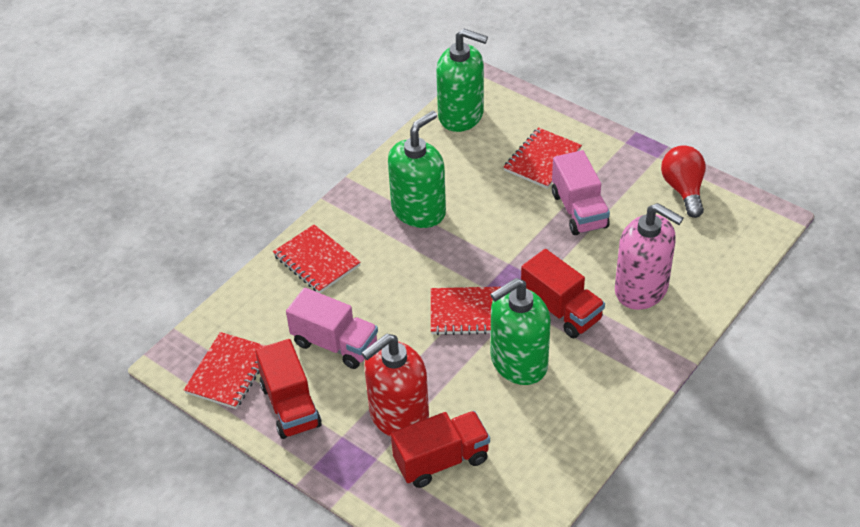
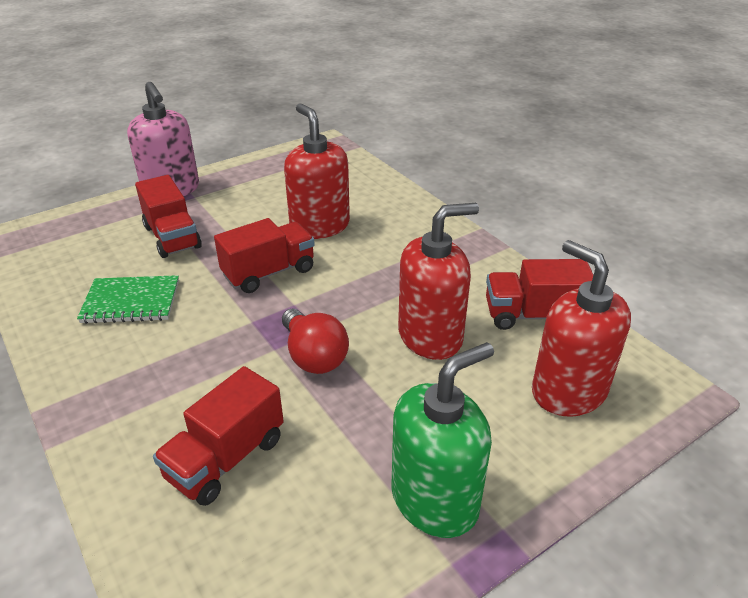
green notebook: 0 -> 1
green soap dispenser: 3 -> 1
pink truck: 2 -> 0
red notebook: 4 -> 0
red soap dispenser: 1 -> 3
red truck: 3 -> 4

